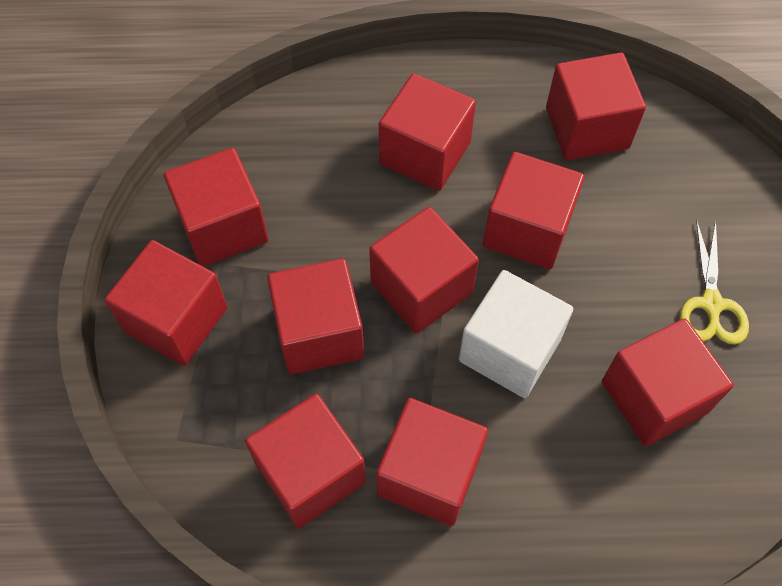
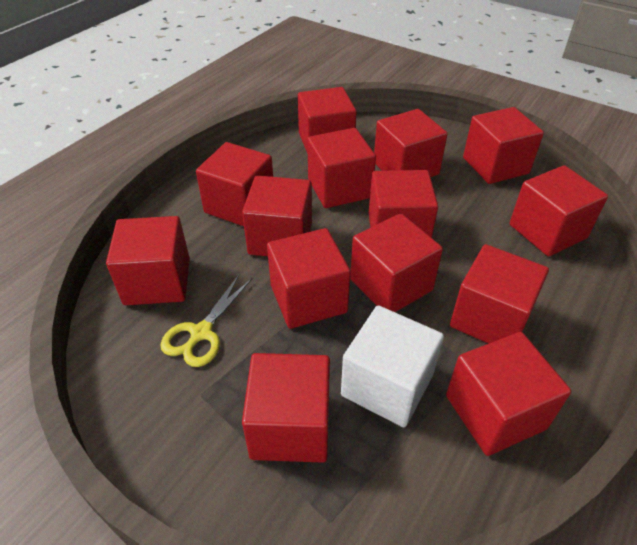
red cube: 10 -> 14

